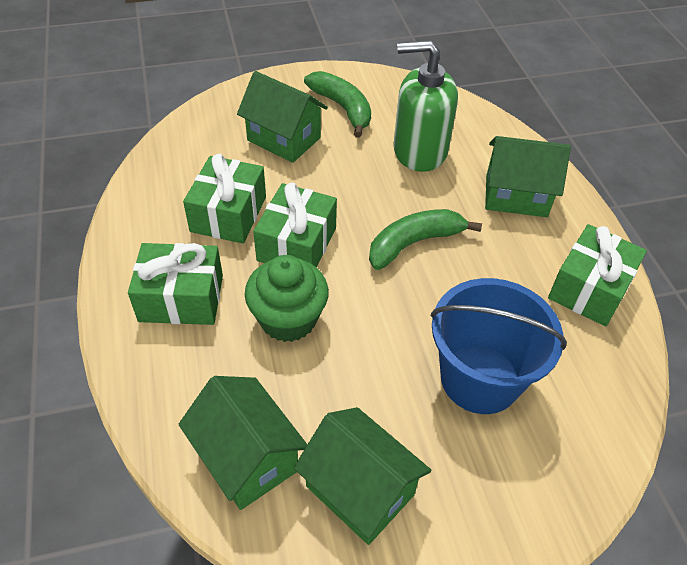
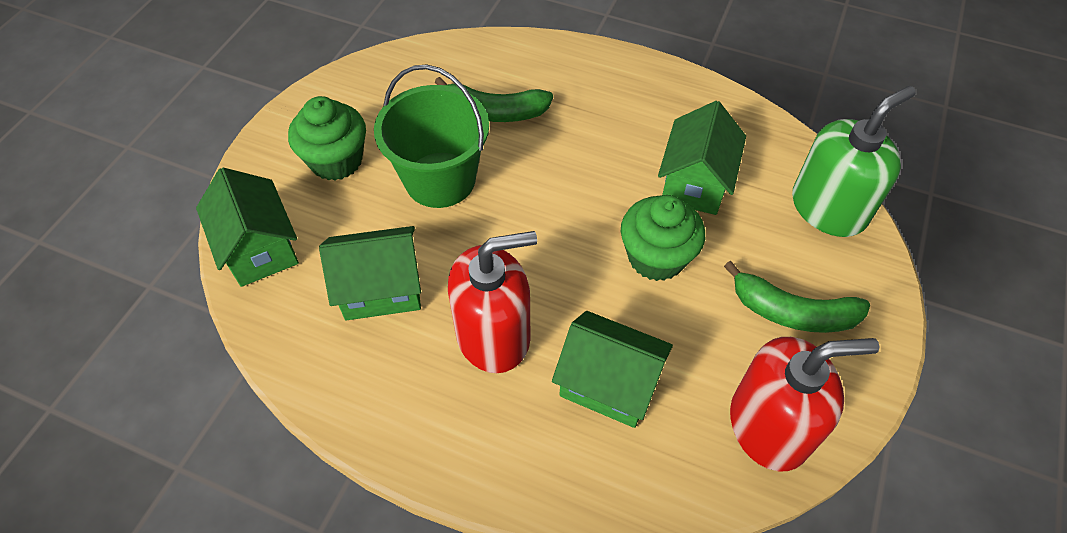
blue bucket: 1 -> 0
green bucket: 0 -> 1
green cupcake: 1 -> 2
green gift: 4 -> 0
red soap dispenser: 0 -> 2

